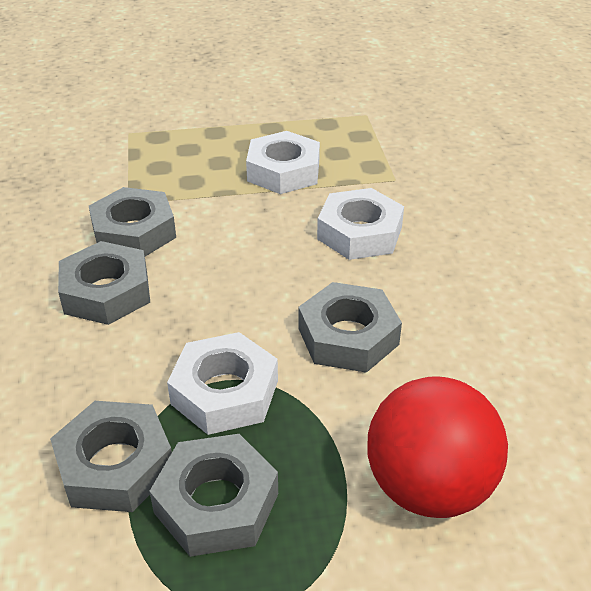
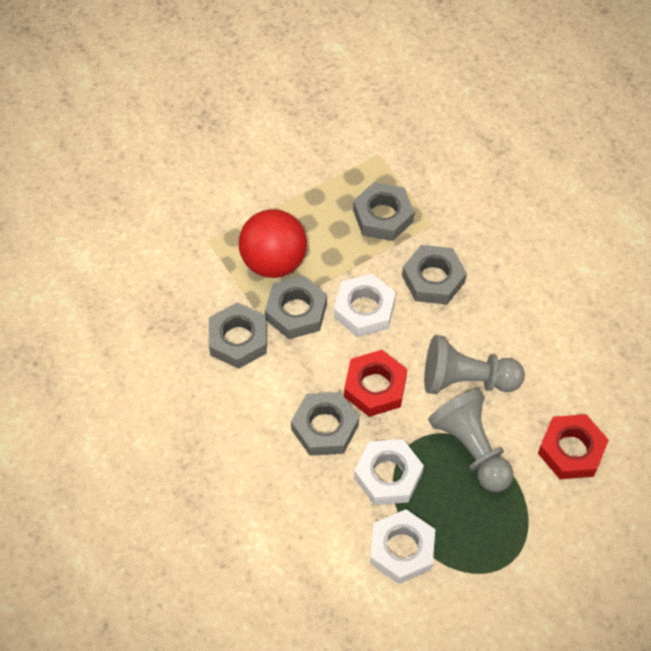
grey pawn: 0 -> 2
red nut: 0 -> 2

